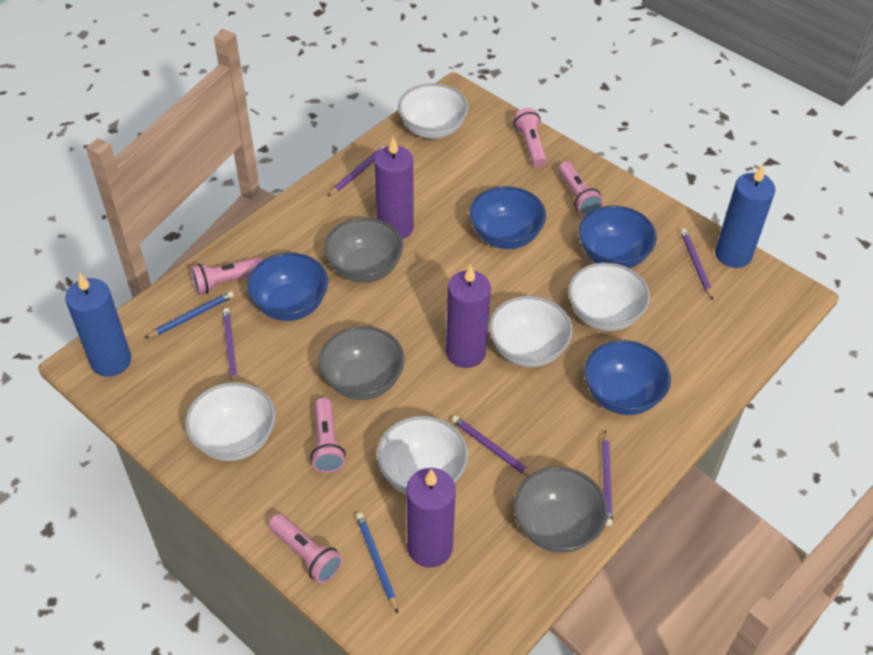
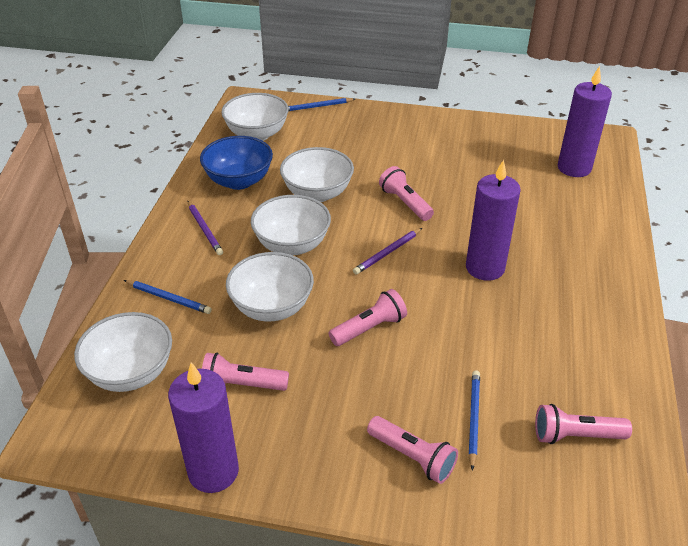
blue bowl: 4 -> 1
blue candle: 2 -> 0
blue pencil: 2 -> 3
grey bowl: 3 -> 0
purple pencil: 5 -> 2

